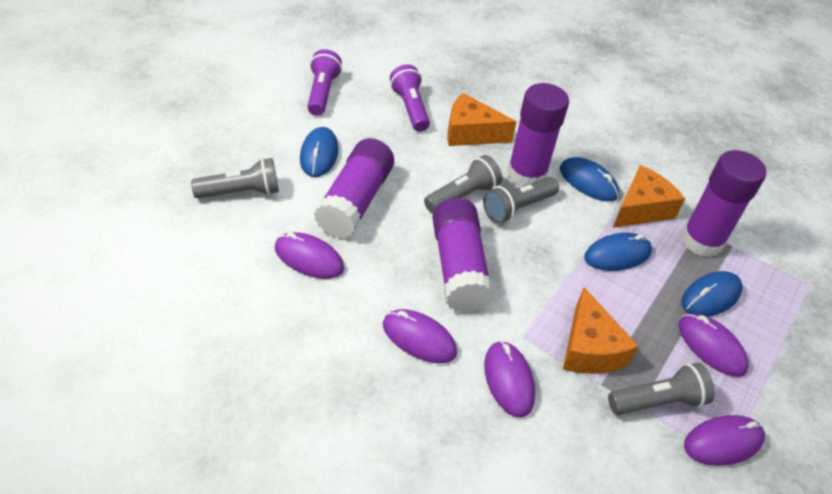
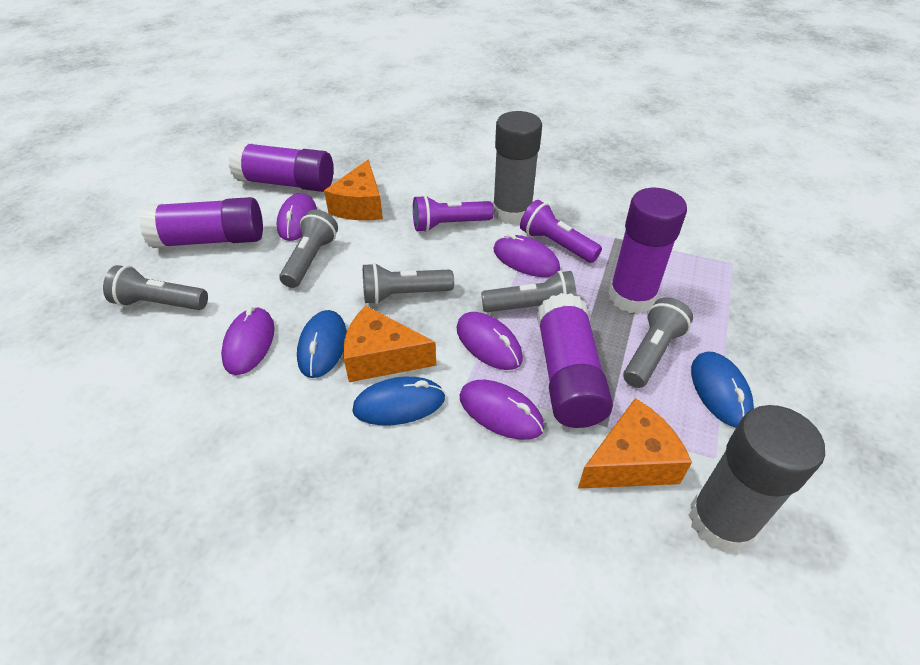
blue mouse: 4 -> 3
grey flashlight: 4 -> 5
grey glue stick: 0 -> 2

